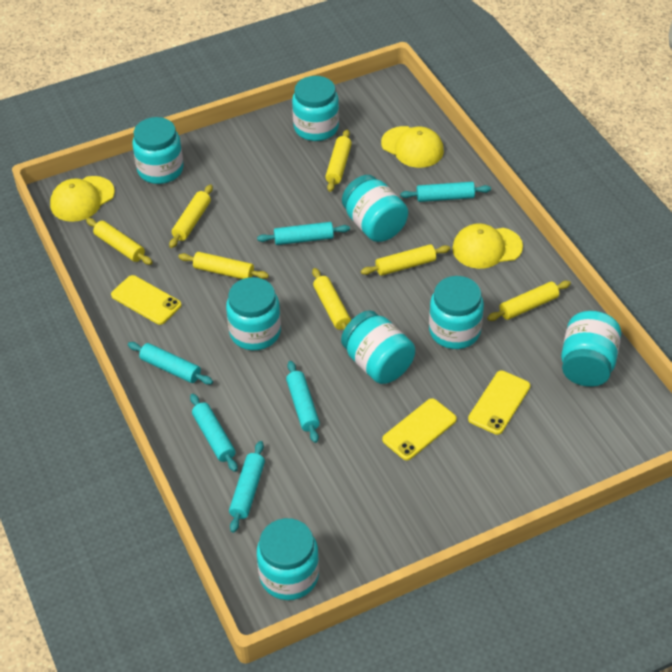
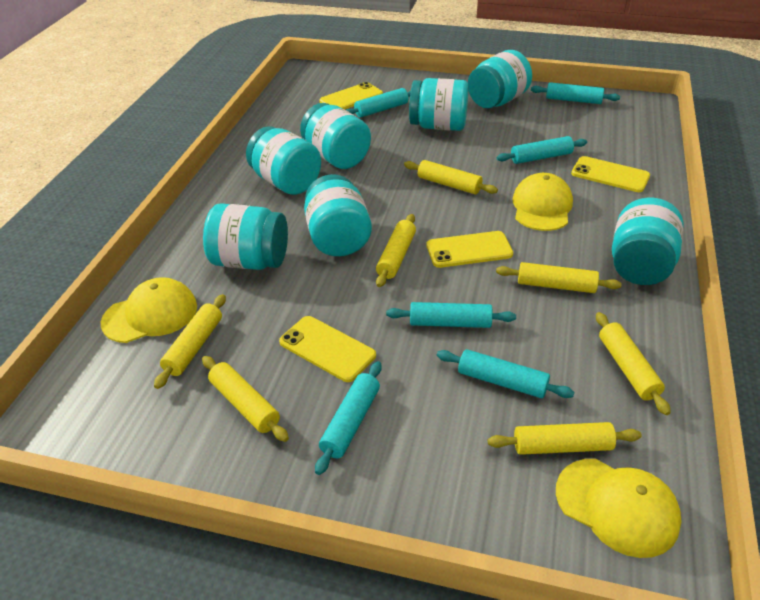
turquoise jar: 8 -> 7
yellow phone: 3 -> 4

